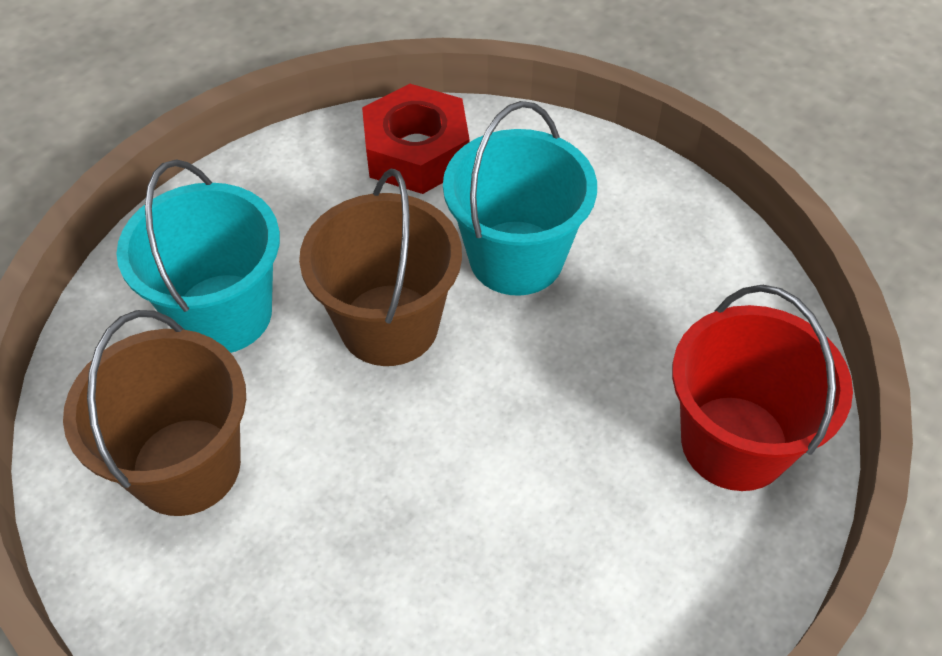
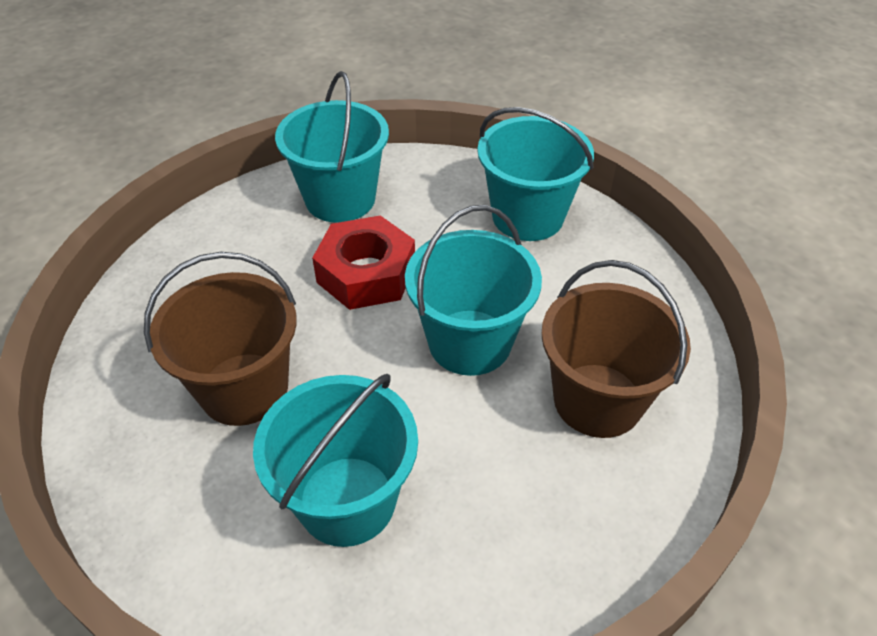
red bucket: 1 -> 0
turquoise bucket: 2 -> 4

